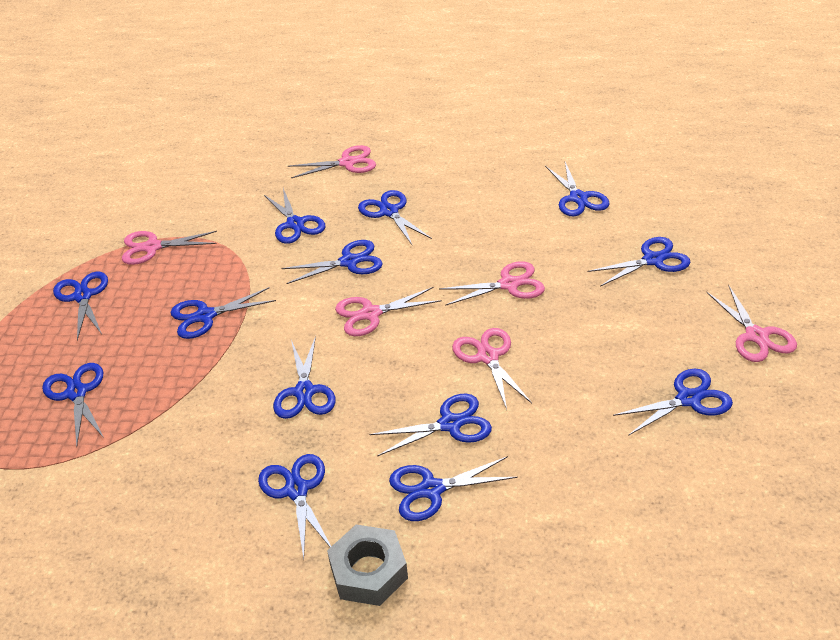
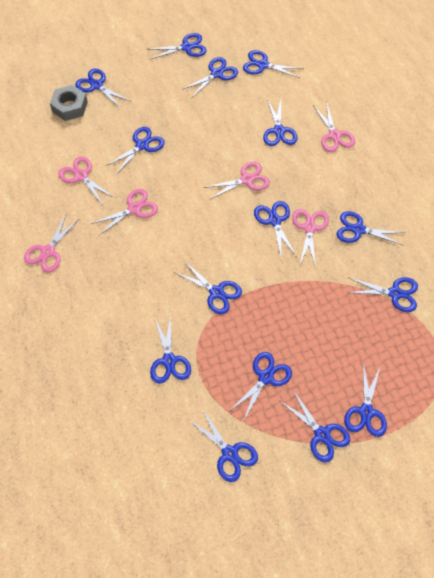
blue scissors: 13 -> 15

